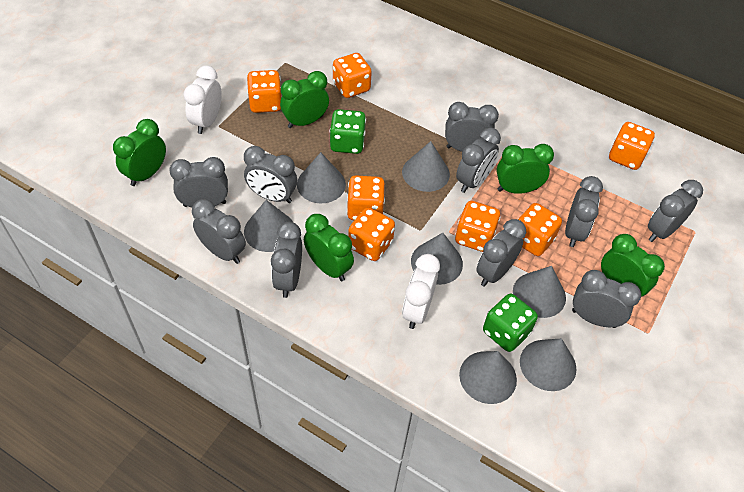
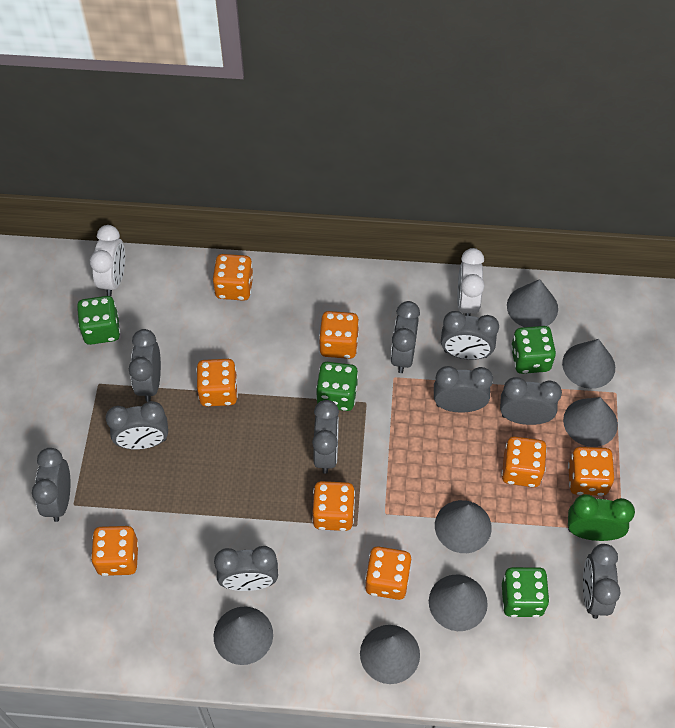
green clock: 5 -> 1
green dice: 2 -> 4
orange dice: 7 -> 8

